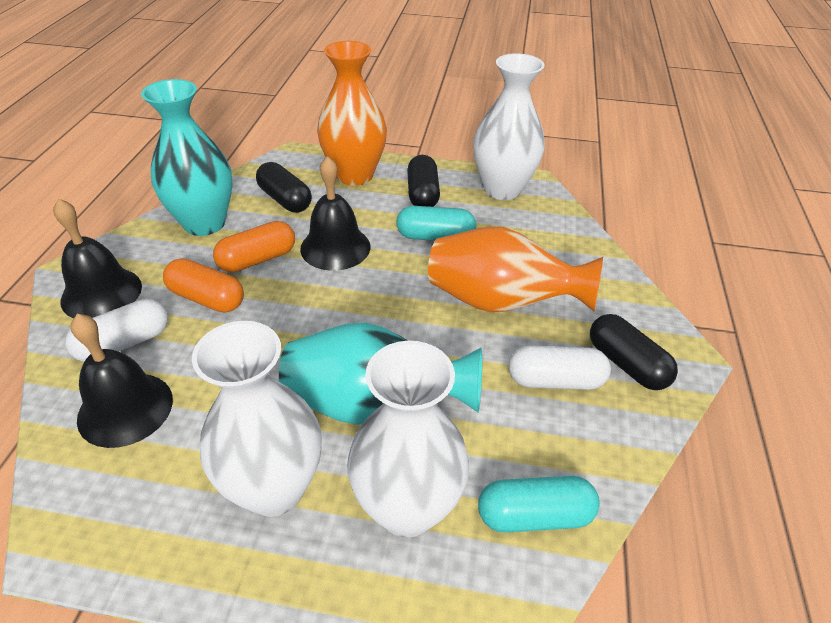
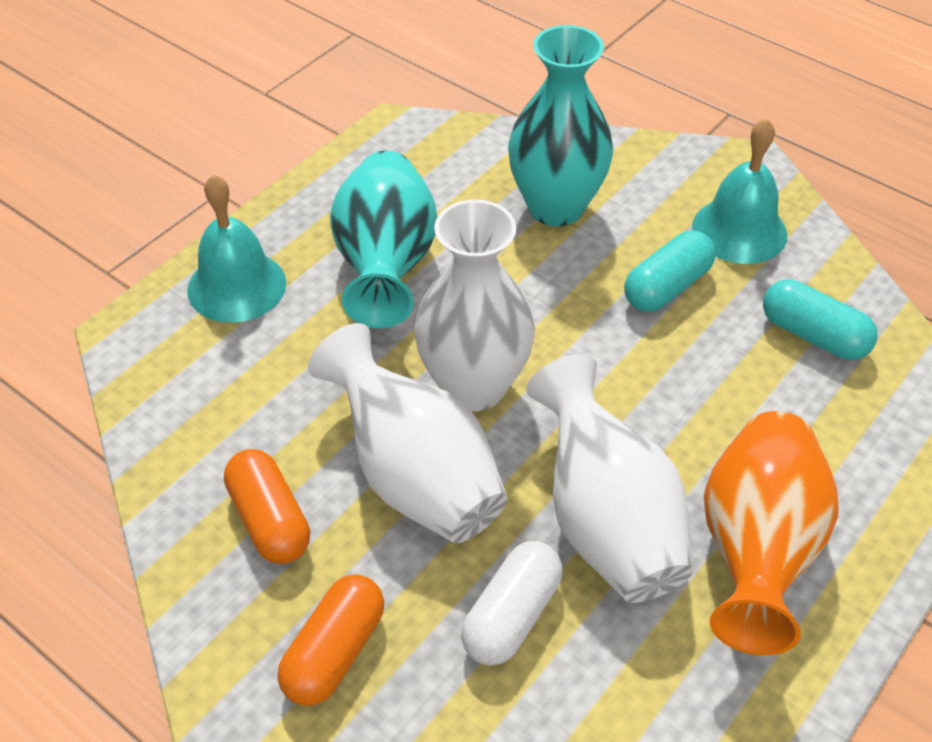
black bell: 3 -> 0
black capsule: 3 -> 0
orange vase: 2 -> 1
turquoise bell: 0 -> 2
white capsule: 2 -> 1

